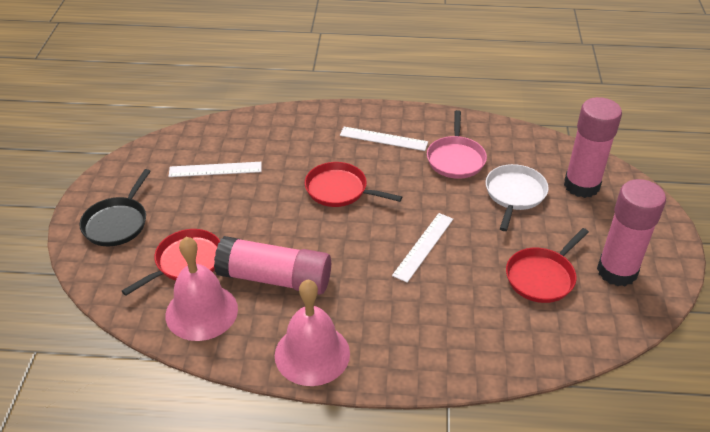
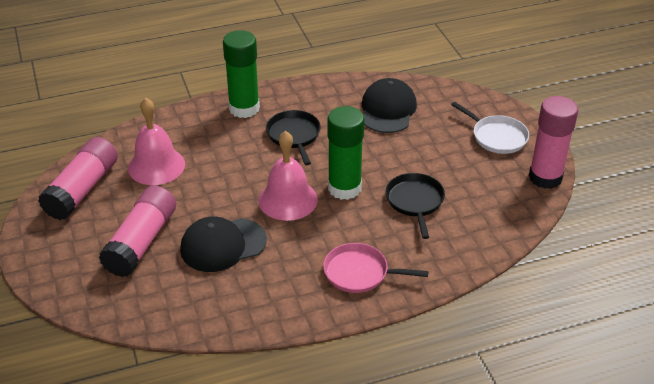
black cap: 0 -> 2
black pan: 1 -> 2
green glue stick: 0 -> 2
red pan: 3 -> 0
white ruler: 3 -> 0

